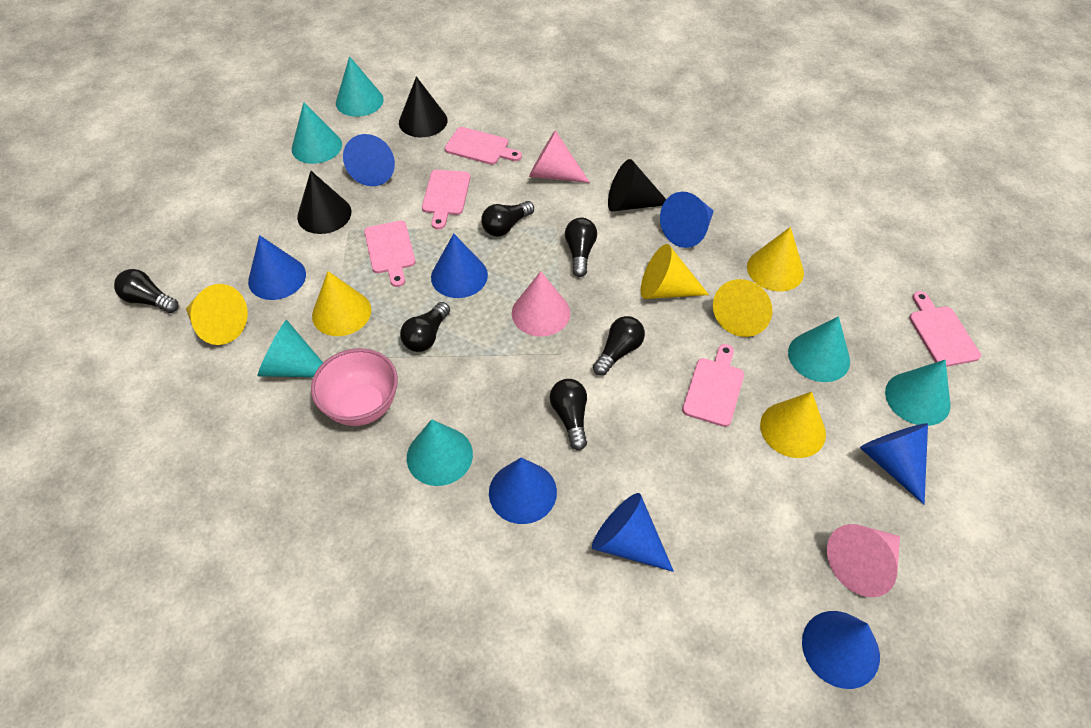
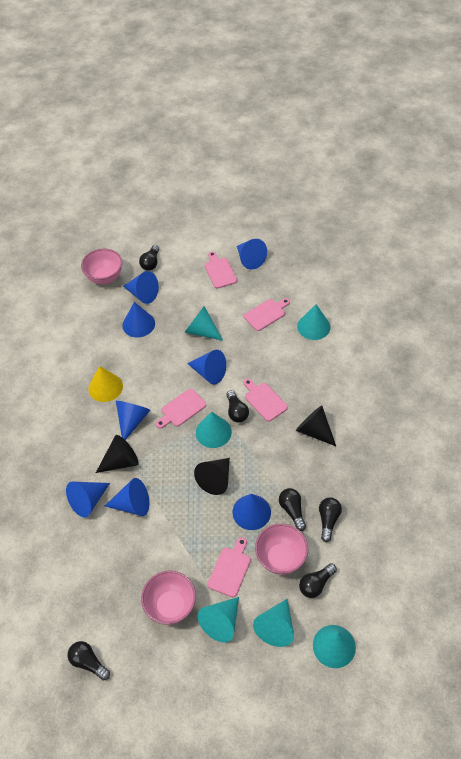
pink bowl: 1 -> 3
pink cone: 3 -> 0
yellow cone: 6 -> 1

